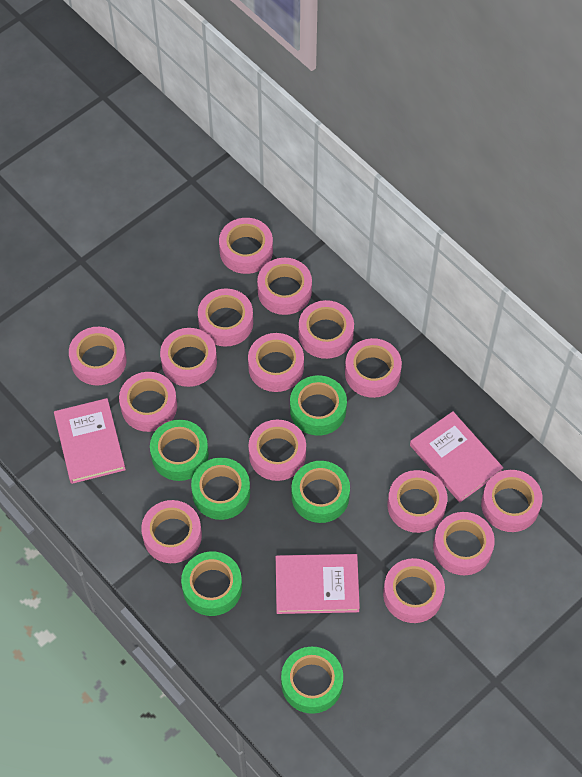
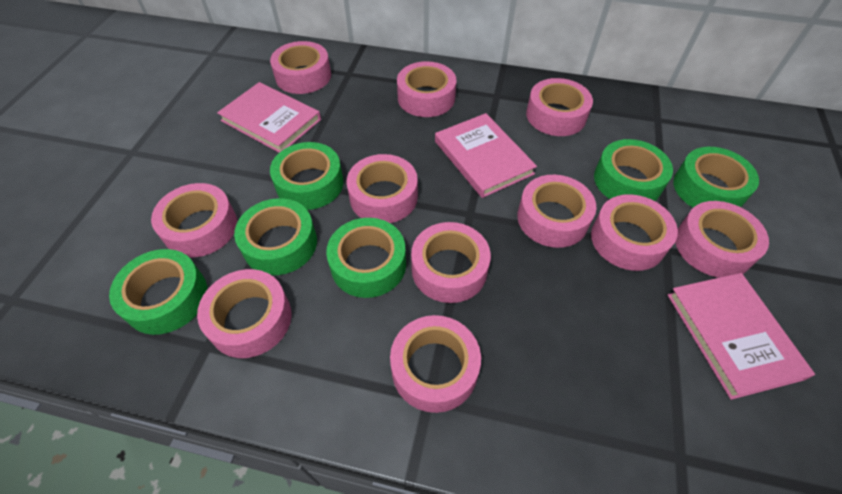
pink tape: 15 -> 11

